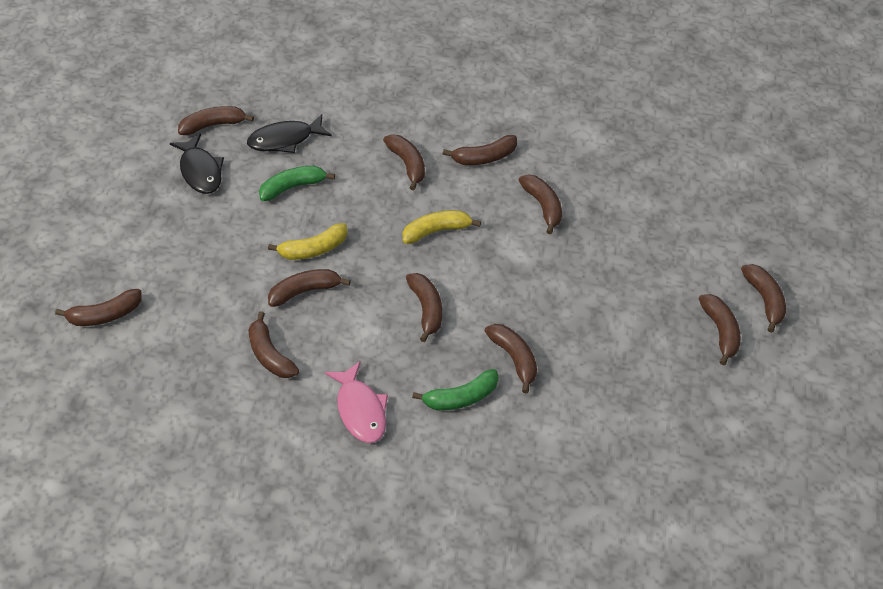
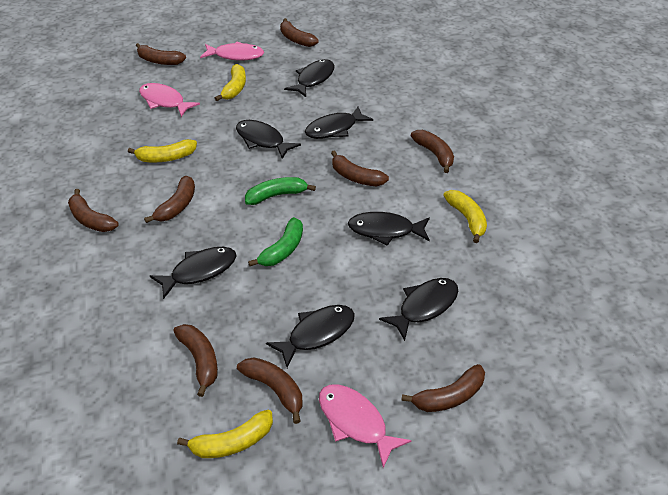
black fish: 2 -> 7
brown banana: 11 -> 9
pink fish: 1 -> 3
yellow banana: 2 -> 4

